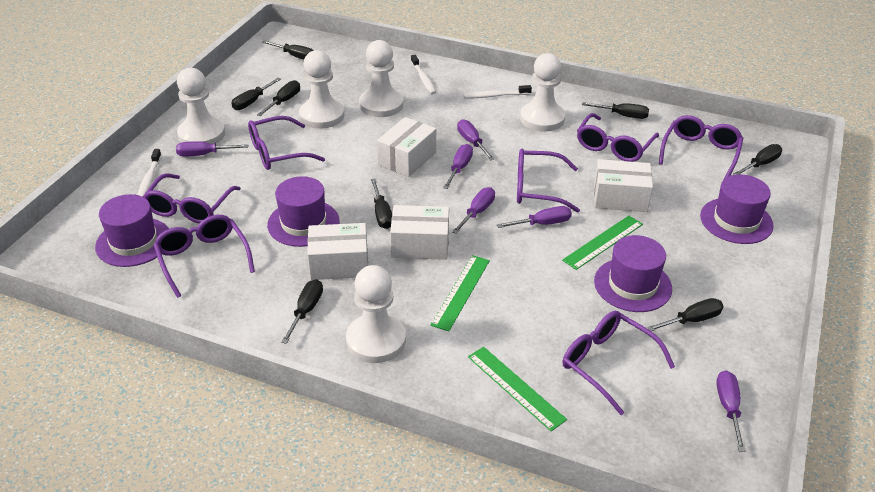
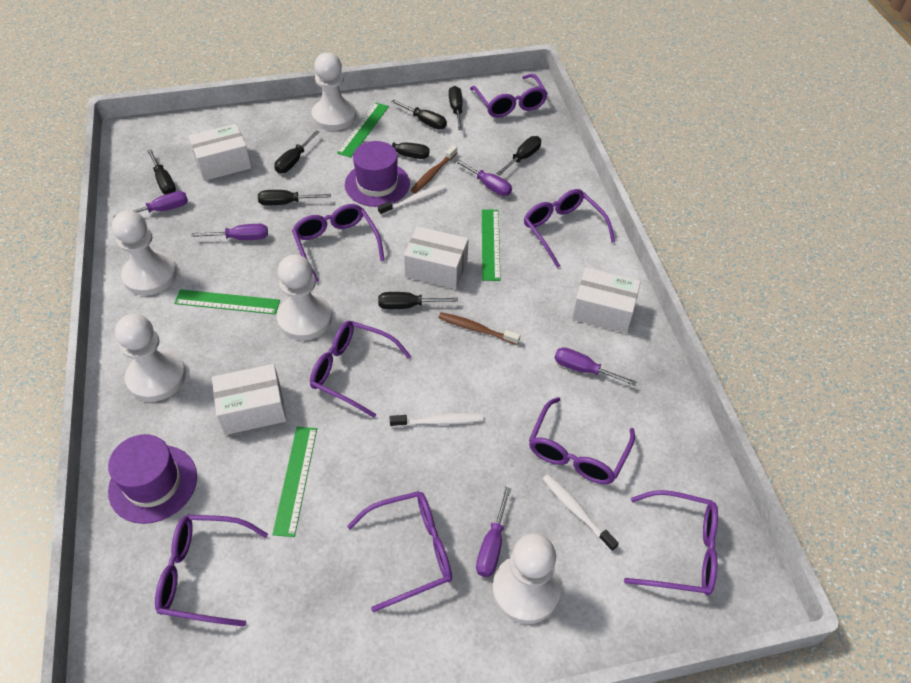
brown toothbrush: 0 -> 2
green ruler: 3 -> 4
purple glasses: 7 -> 8
purple hat: 4 -> 2
purple screwdriver: 6 -> 5

